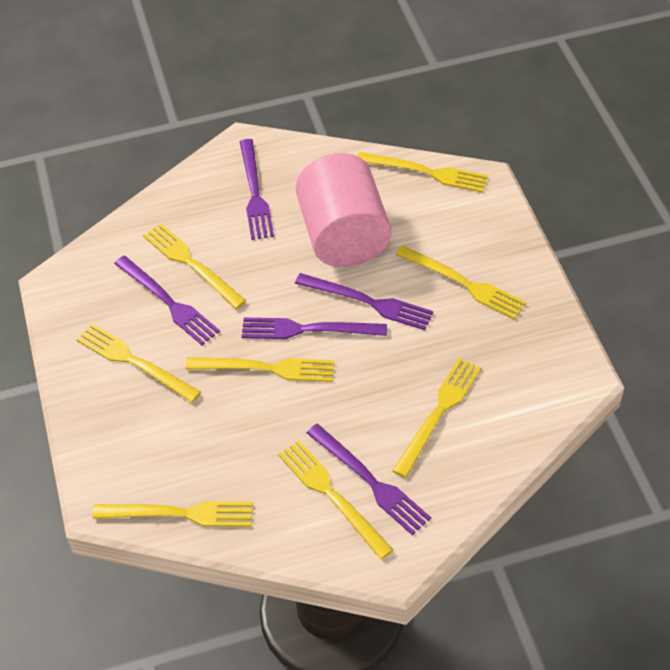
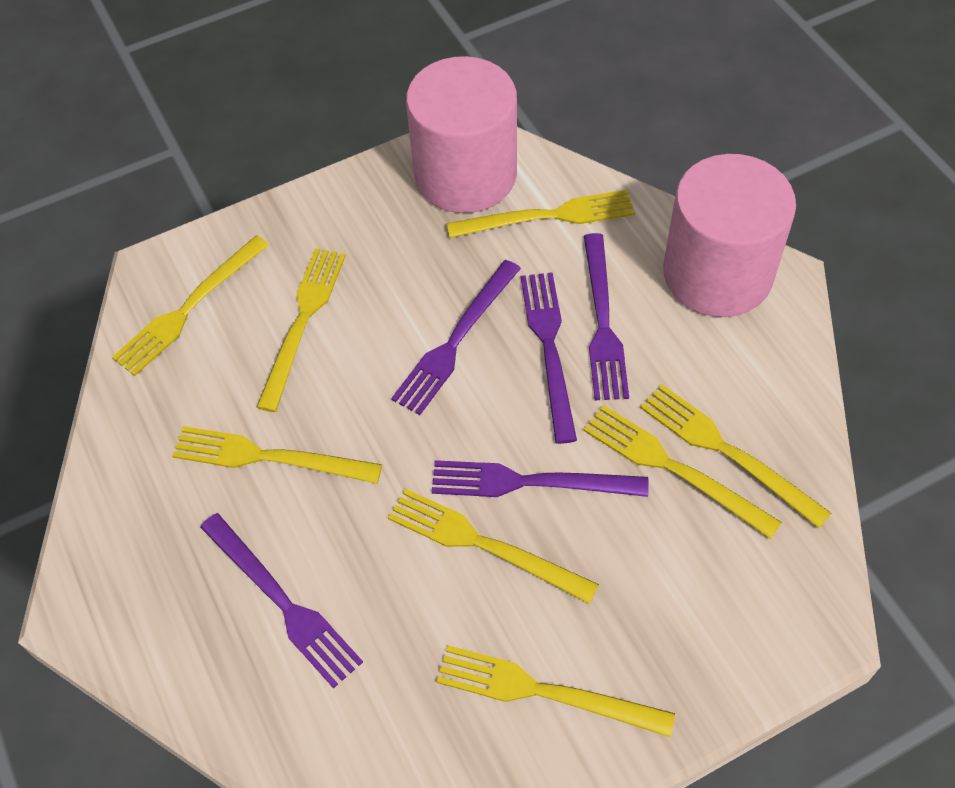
pink cylinder: 1 -> 2

